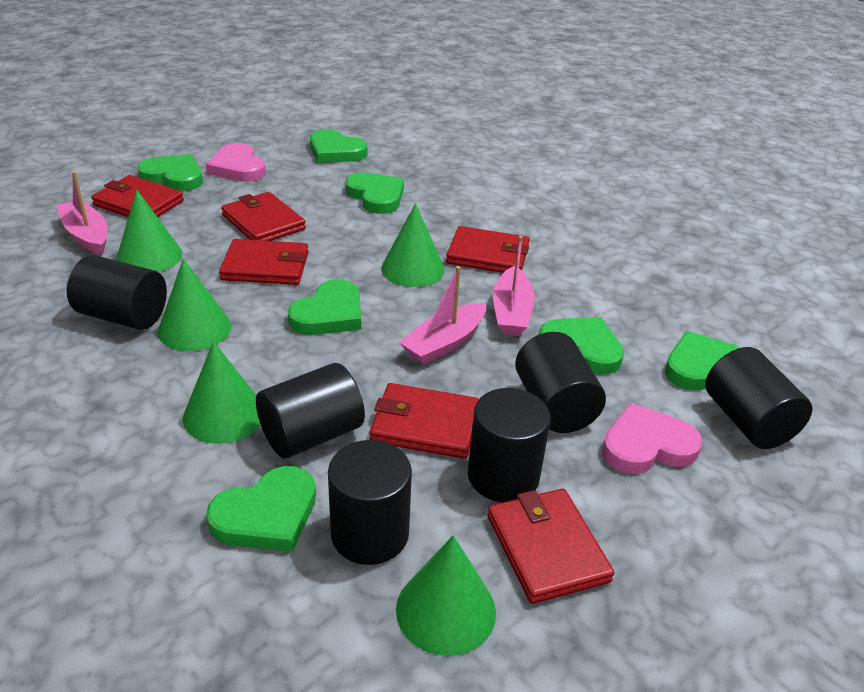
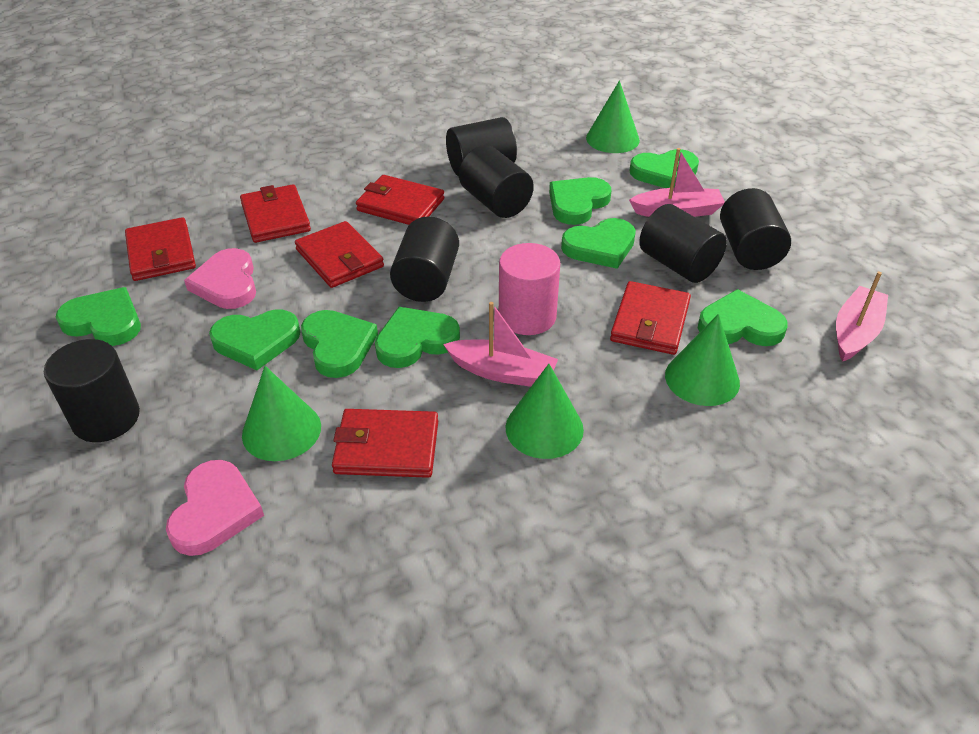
green cone: 5 -> 4
green heart: 7 -> 8
pink cylinder: 0 -> 1

